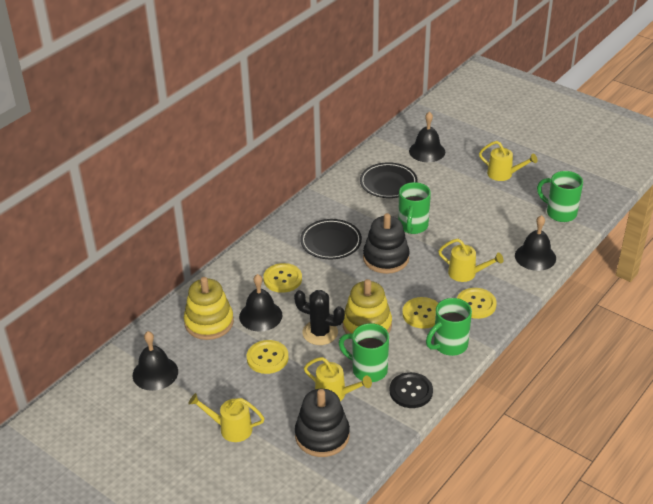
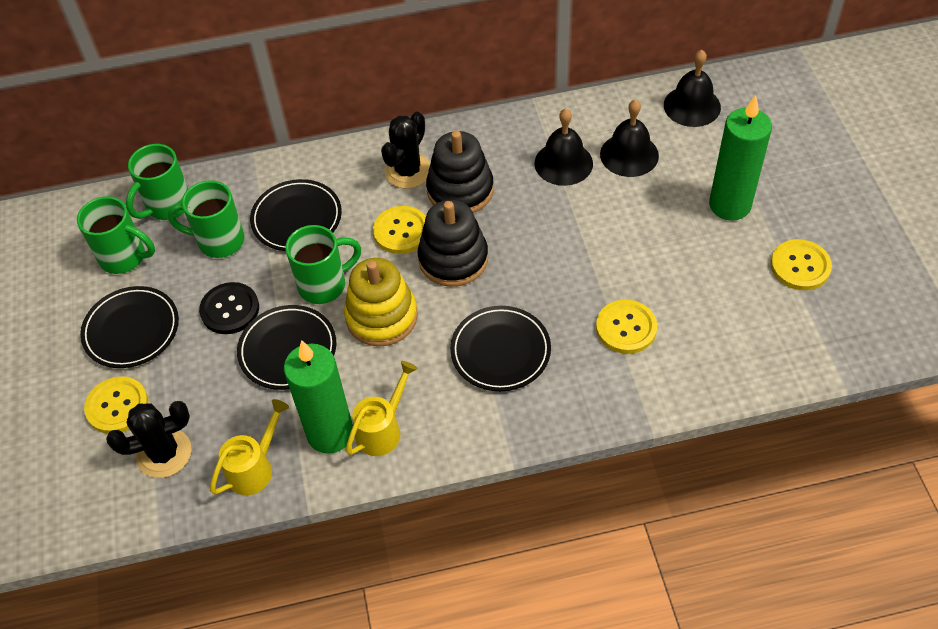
black bell: 4 -> 3
black cactus: 1 -> 2
black plate: 2 -> 4
green candle: 0 -> 2
yellow stacking toy: 2 -> 1
yellow watering can: 4 -> 2

